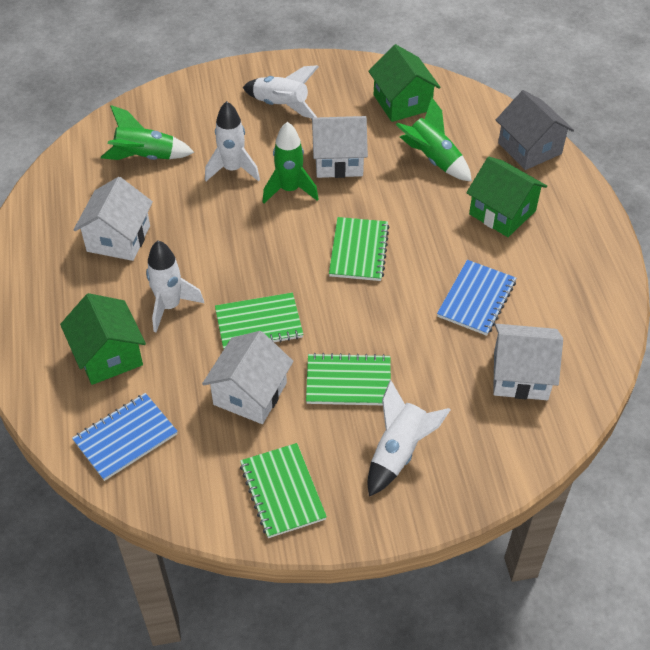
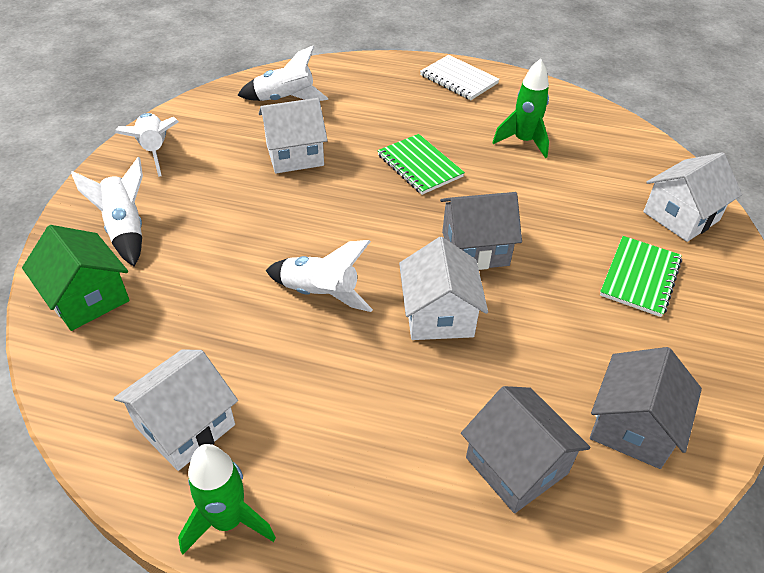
blue notebook: 2 -> 0
green house: 3 -> 1
green notebook: 4 -> 2
green rocket: 3 -> 2
grey house: 1 -> 3
white notebook: 0 -> 1

